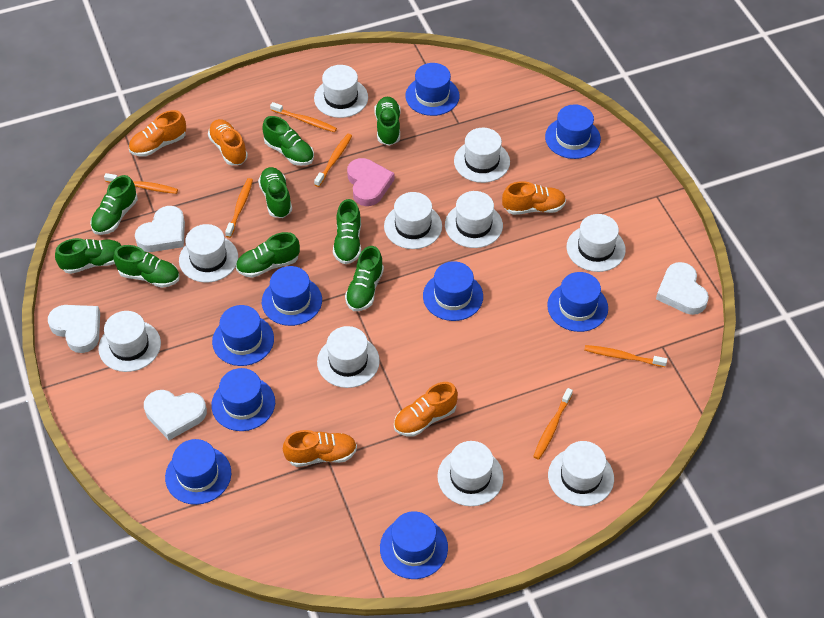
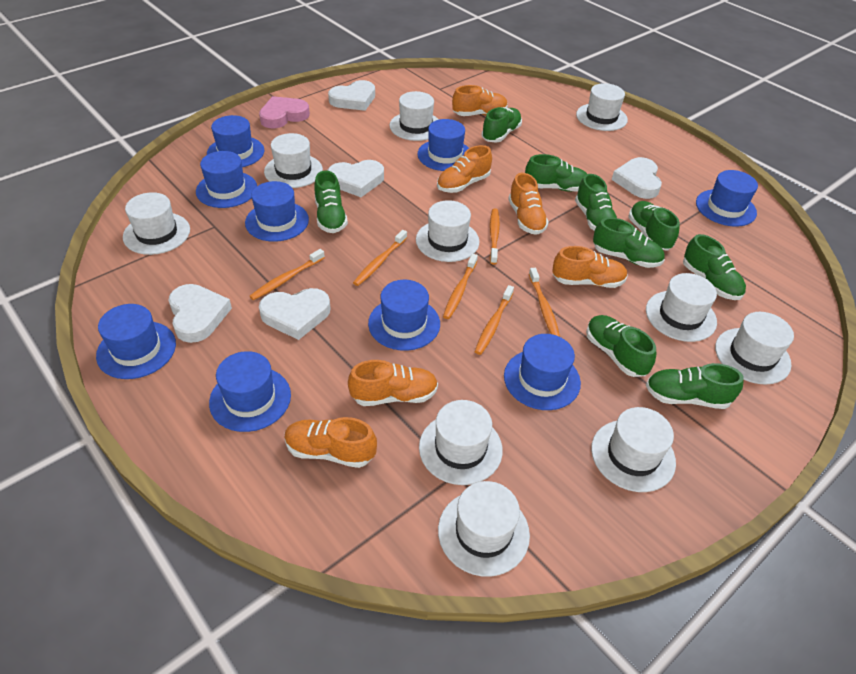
orange shoe: 5 -> 6
white heart: 4 -> 5

